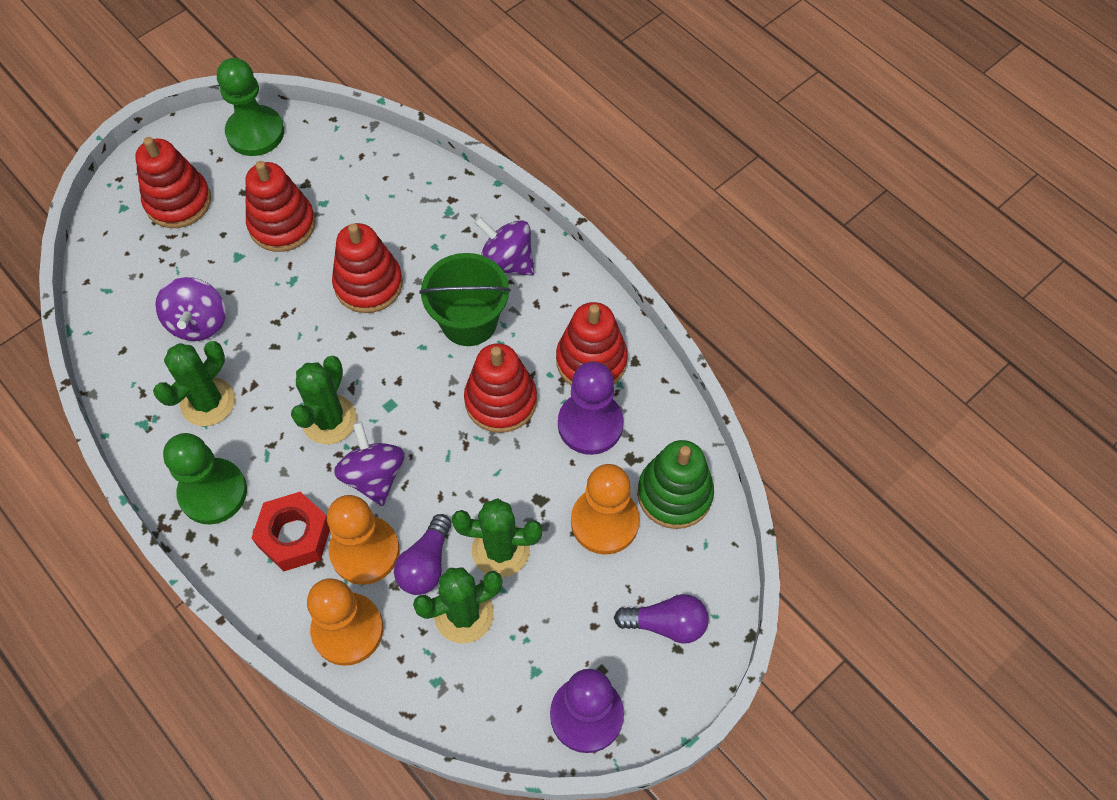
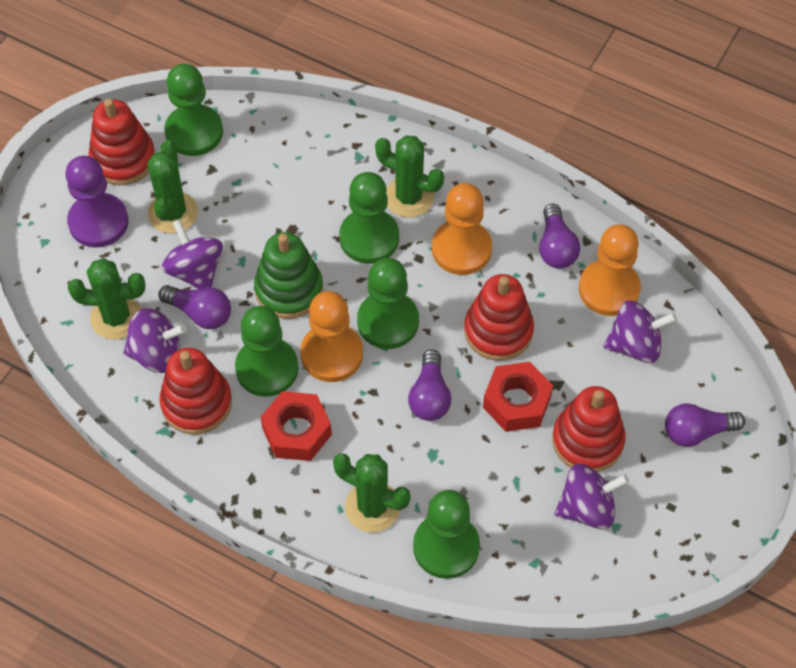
green bucket: 1 -> 0
green pawn: 2 -> 5
purple light bulb: 2 -> 4
purple pawn: 2 -> 1
purple spinning top: 3 -> 4
red nut: 1 -> 2
red stacking toy: 5 -> 4

